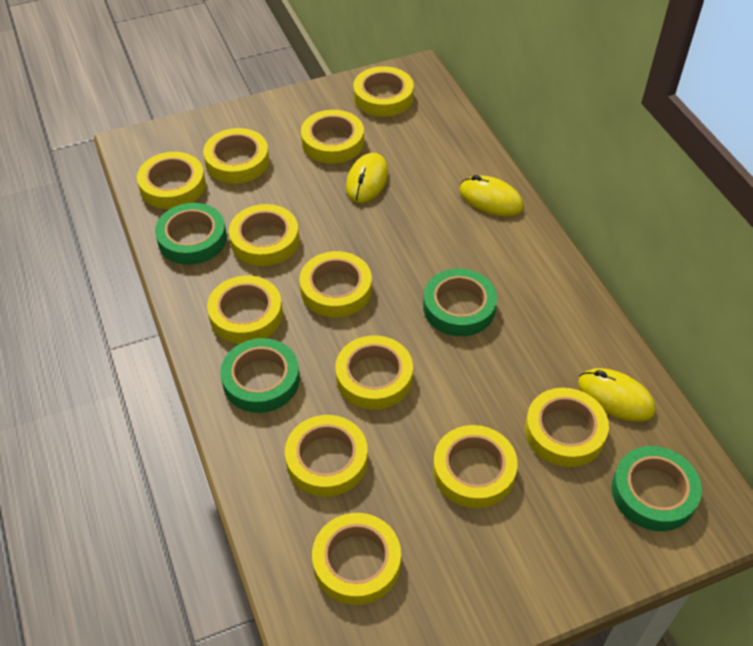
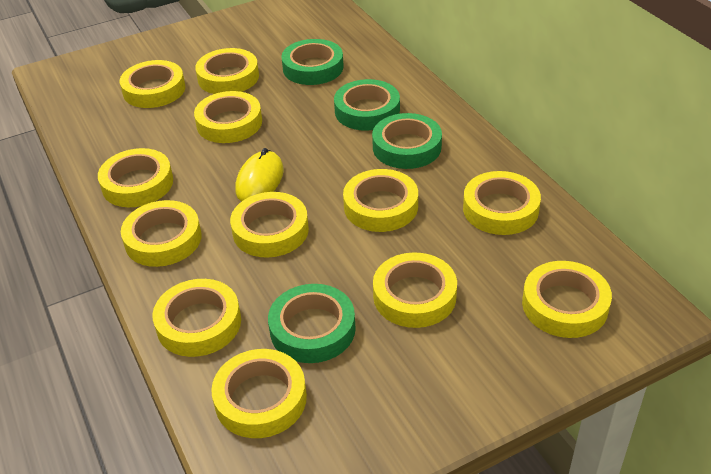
yellow mouse: 3 -> 1

